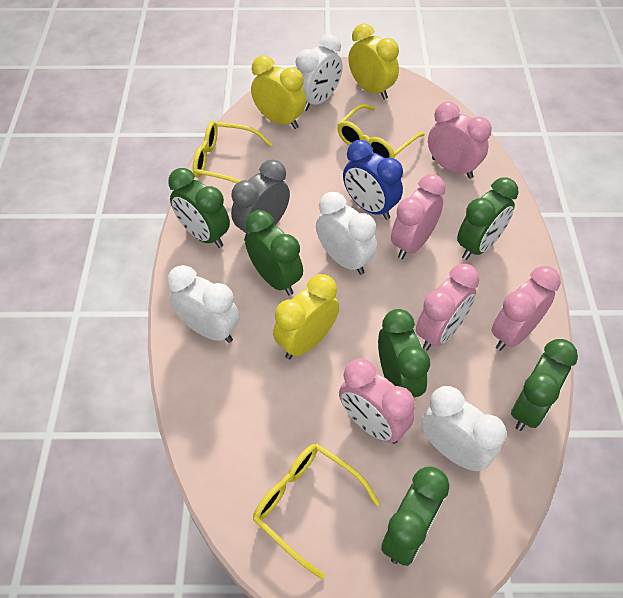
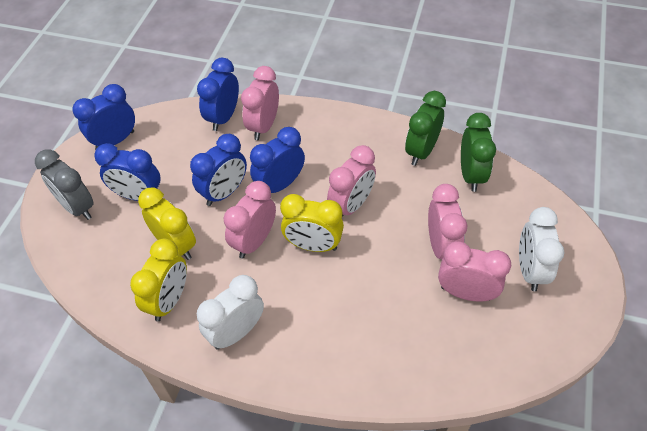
blue clock: 1 -> 5
green clock: 6 -> 2
white clock: 4 -> 2
yellow glasses: 3 -> 0

